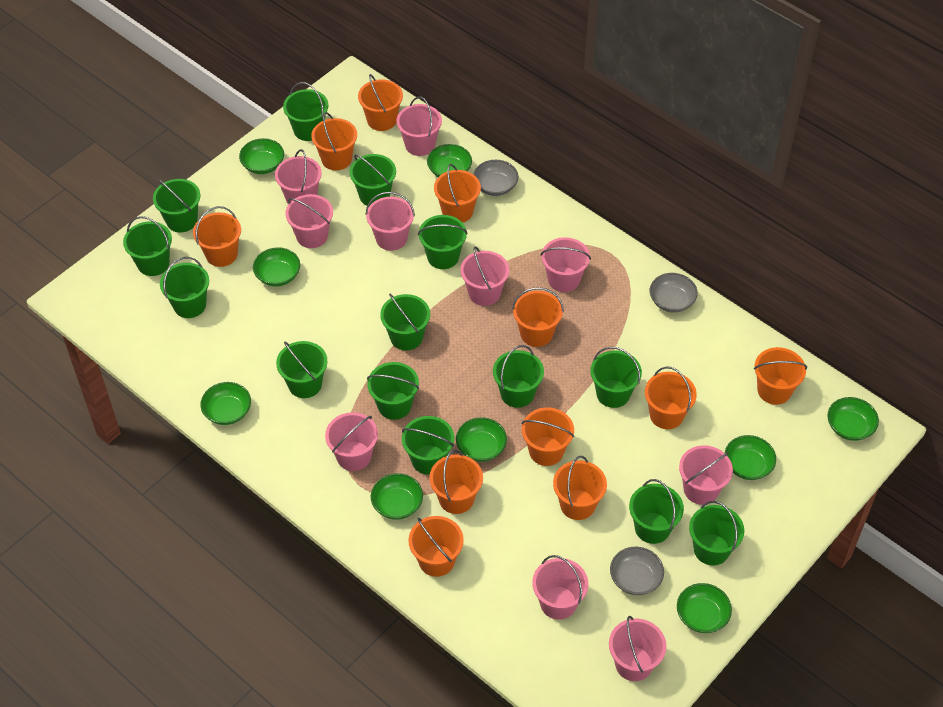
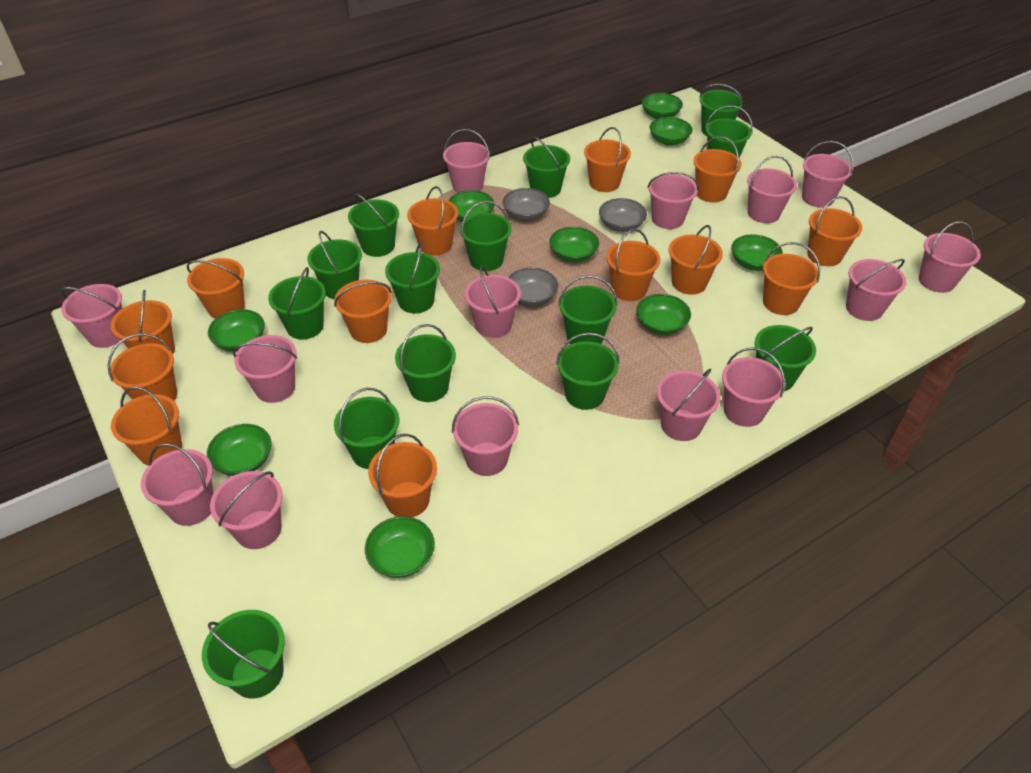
orange bucket: 11 -> 13
pink bucket: 10 -> 14

